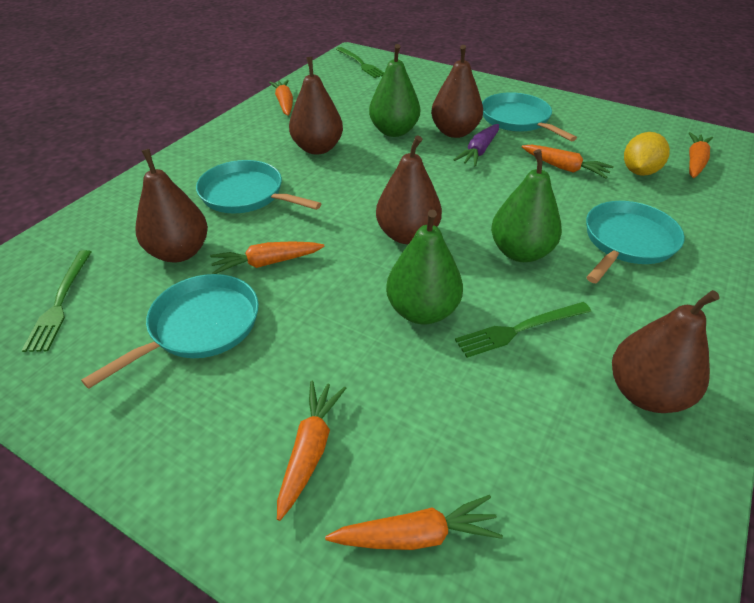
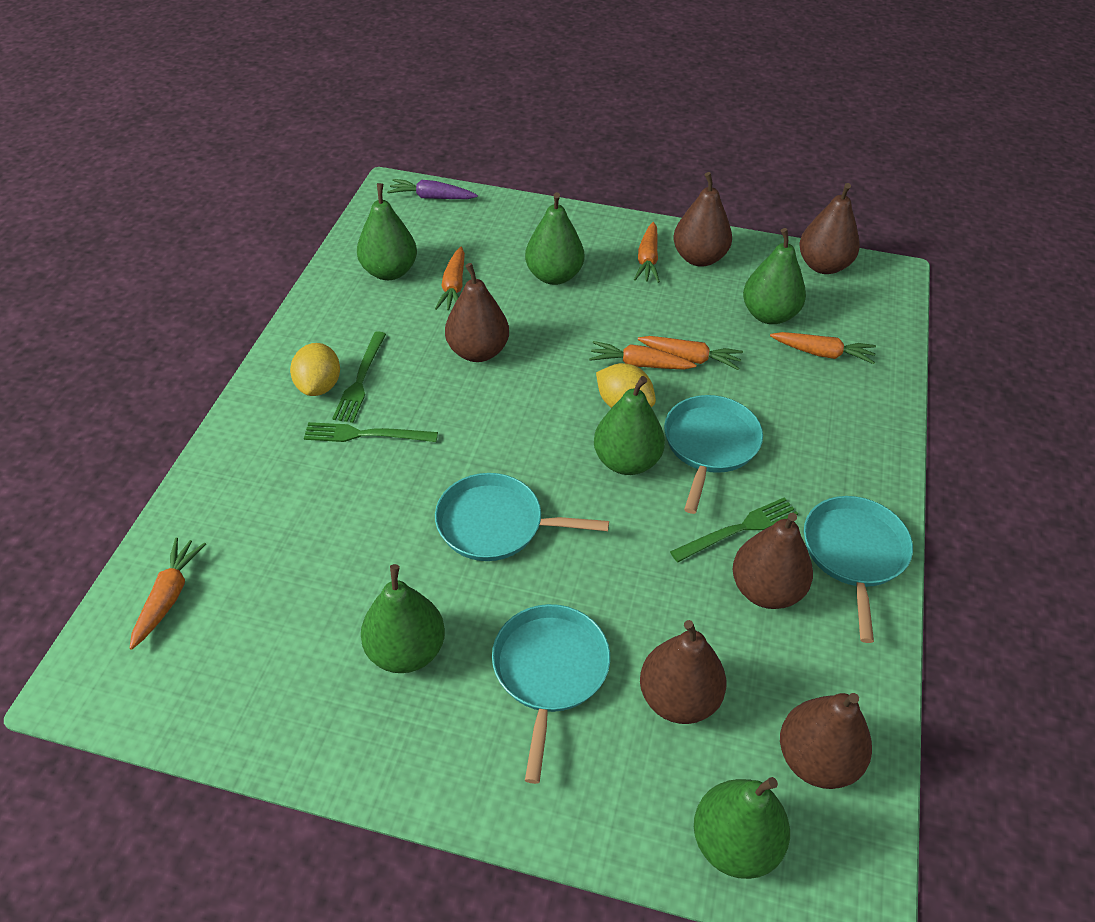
brown pear: 5 -> 6
green pear: 3 -> 6
yellow lemon: 1 -> 2

